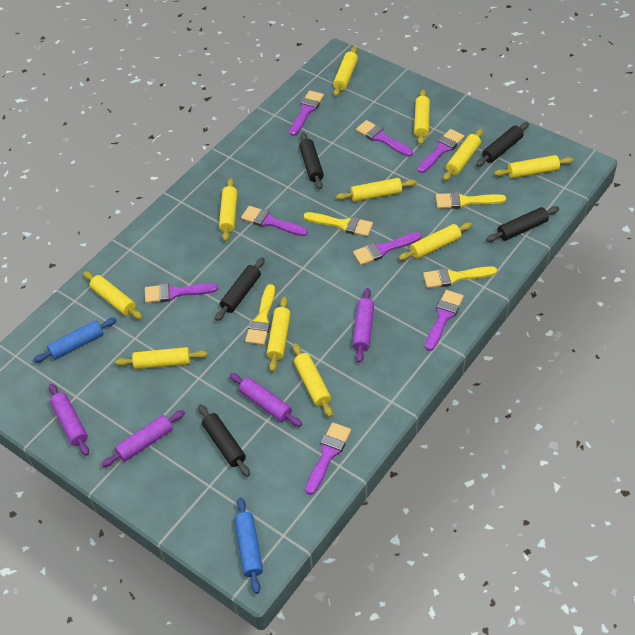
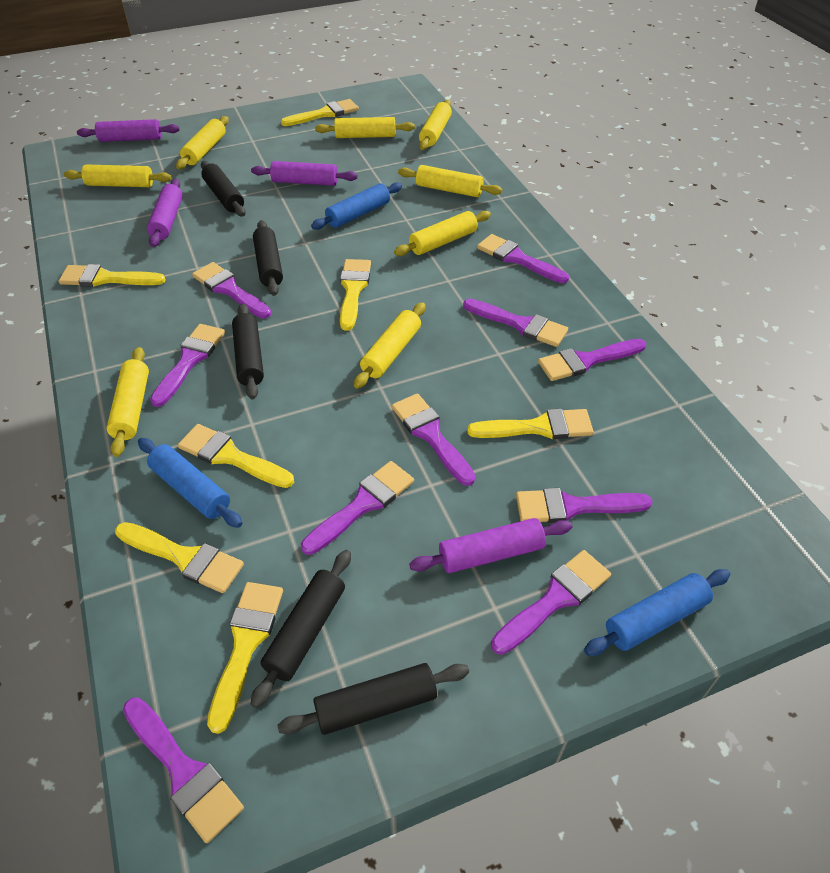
blue rolling pin: 2 -> 3
purple brush: 8 -> 10
yellow brush: 4 -> 7
yellow rolling pin: 11 -> 8

